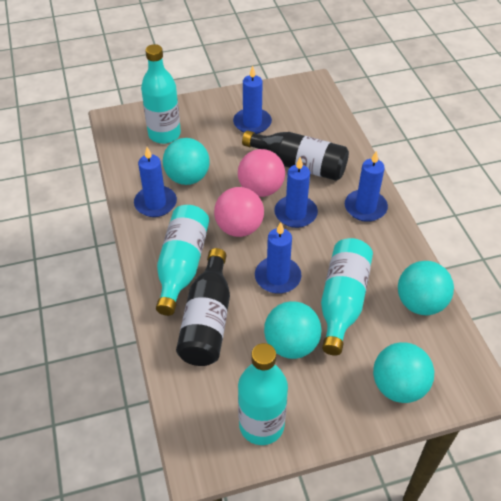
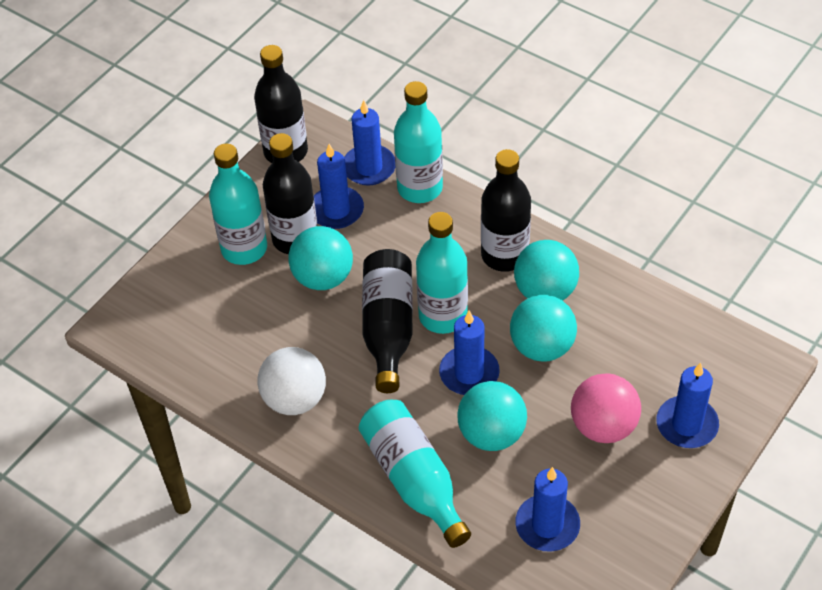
black bottle: 2 -> 4
pink ball: 2 -> 1
white ball: 0 -> 1

